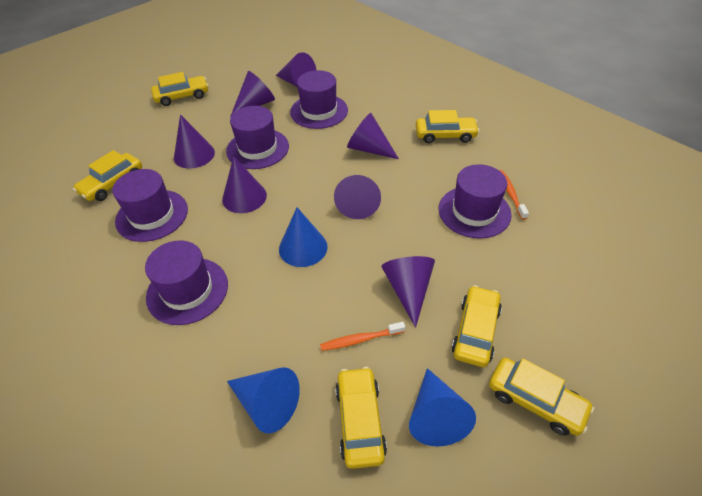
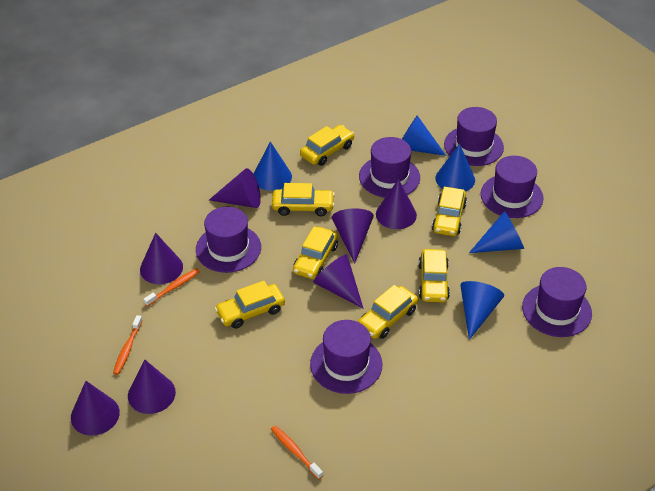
blue cone: 3 -> 5
orange toothbrush: 2 -> 3
purple hat: 5 -> 6
yellow car: 6 -> 7

